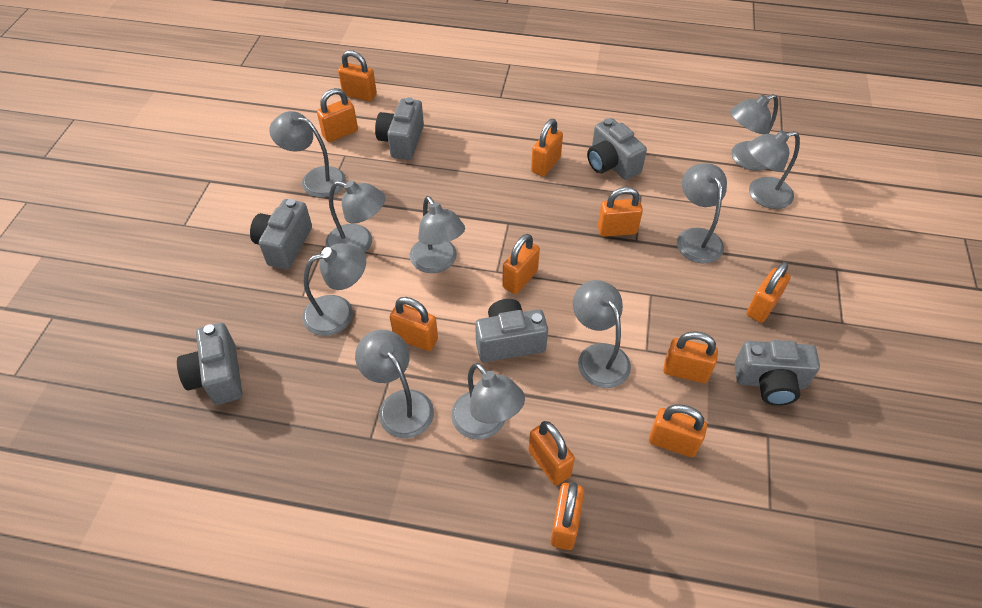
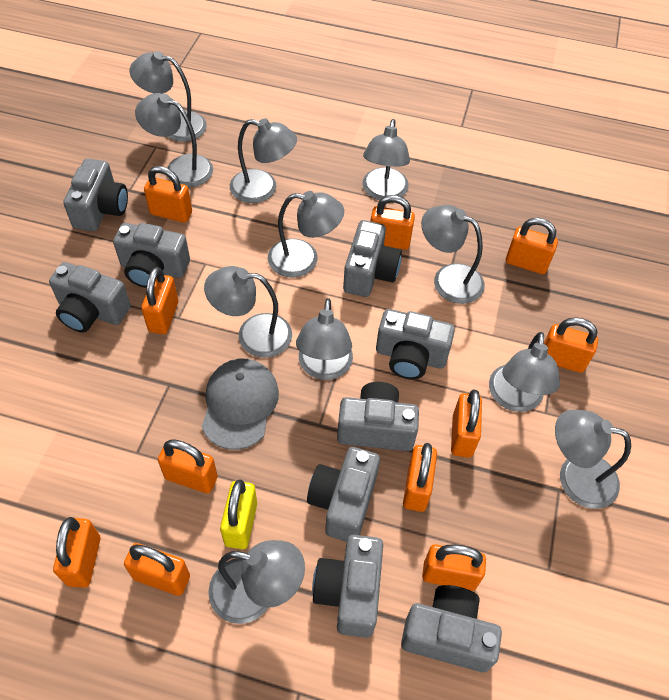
grey camera: 6 -> 9
grey cap: 0 -> 1
grey lamp: 10 -> 11
yellow padlock: 0 -> 1

